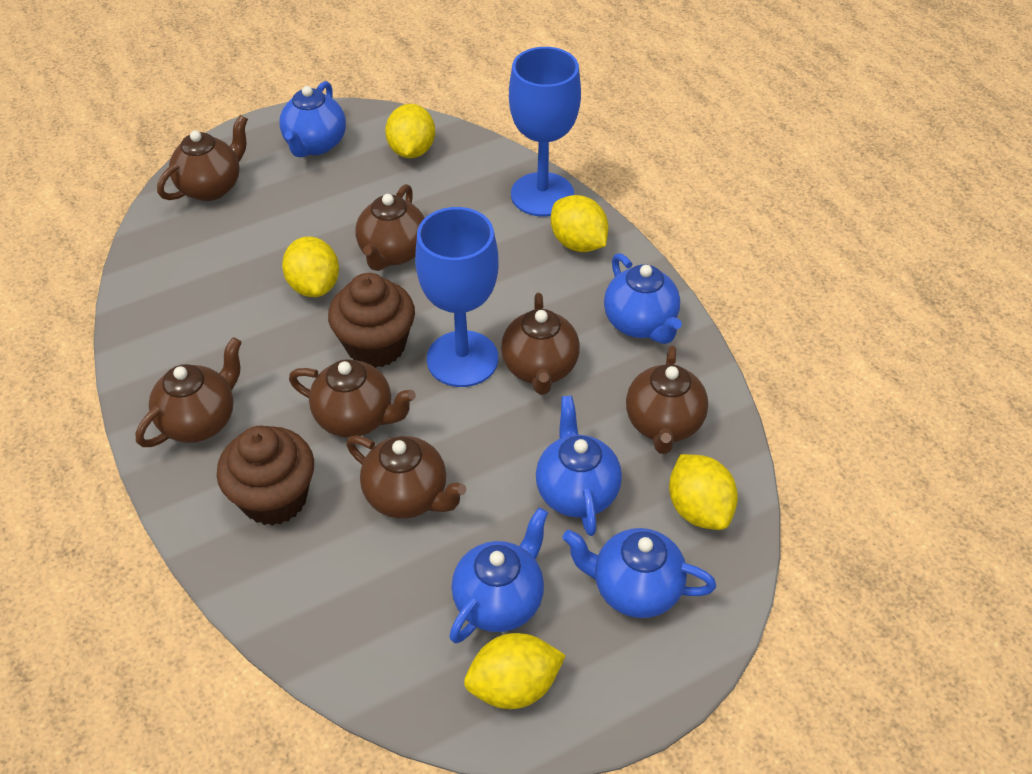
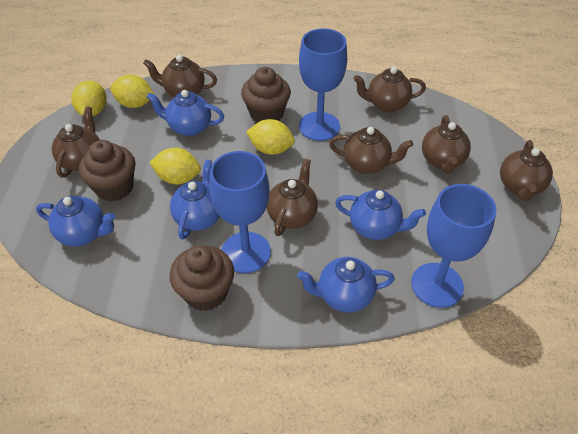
blue goblet: 2 -> 3
brown cupcake: 2 -> 3
yellow lemon: 5 -> 4

